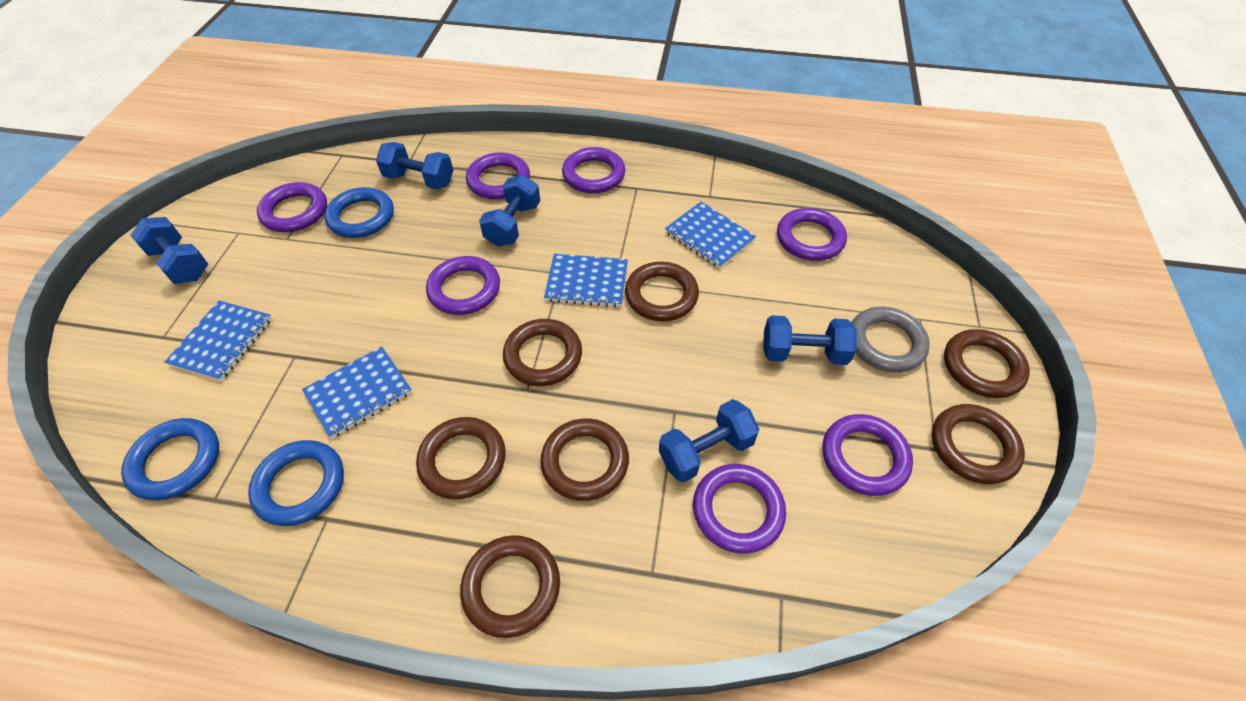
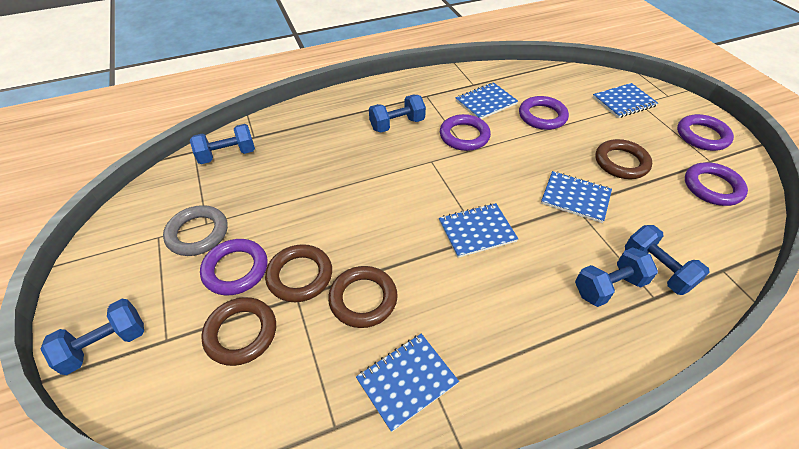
blue notebook: 4 -> 5
blue ring: 3 -> 0
brown ring: 7 -> 4
purple ring: 7 -> 5

